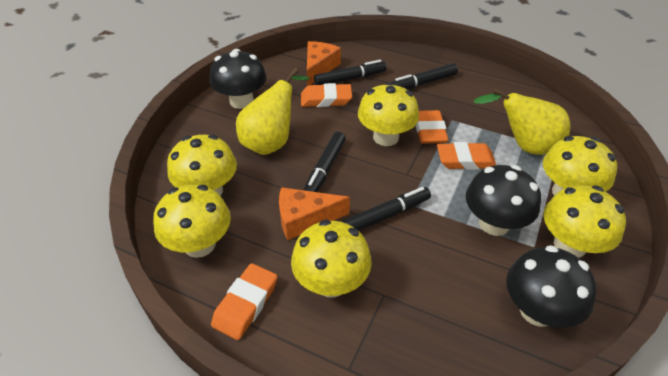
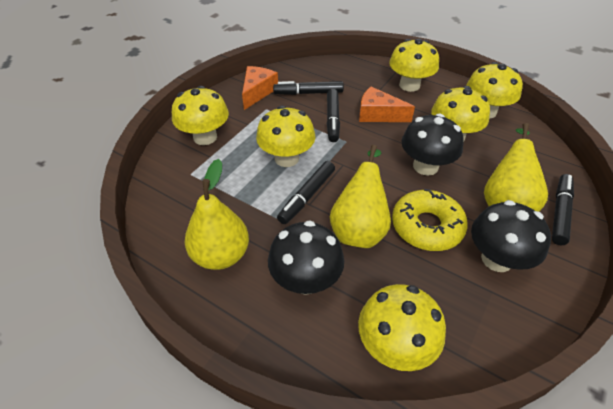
orange eraser: 4 -> 0
yellow donut: 0 -> 1
yellow pear: 2 -> 3

